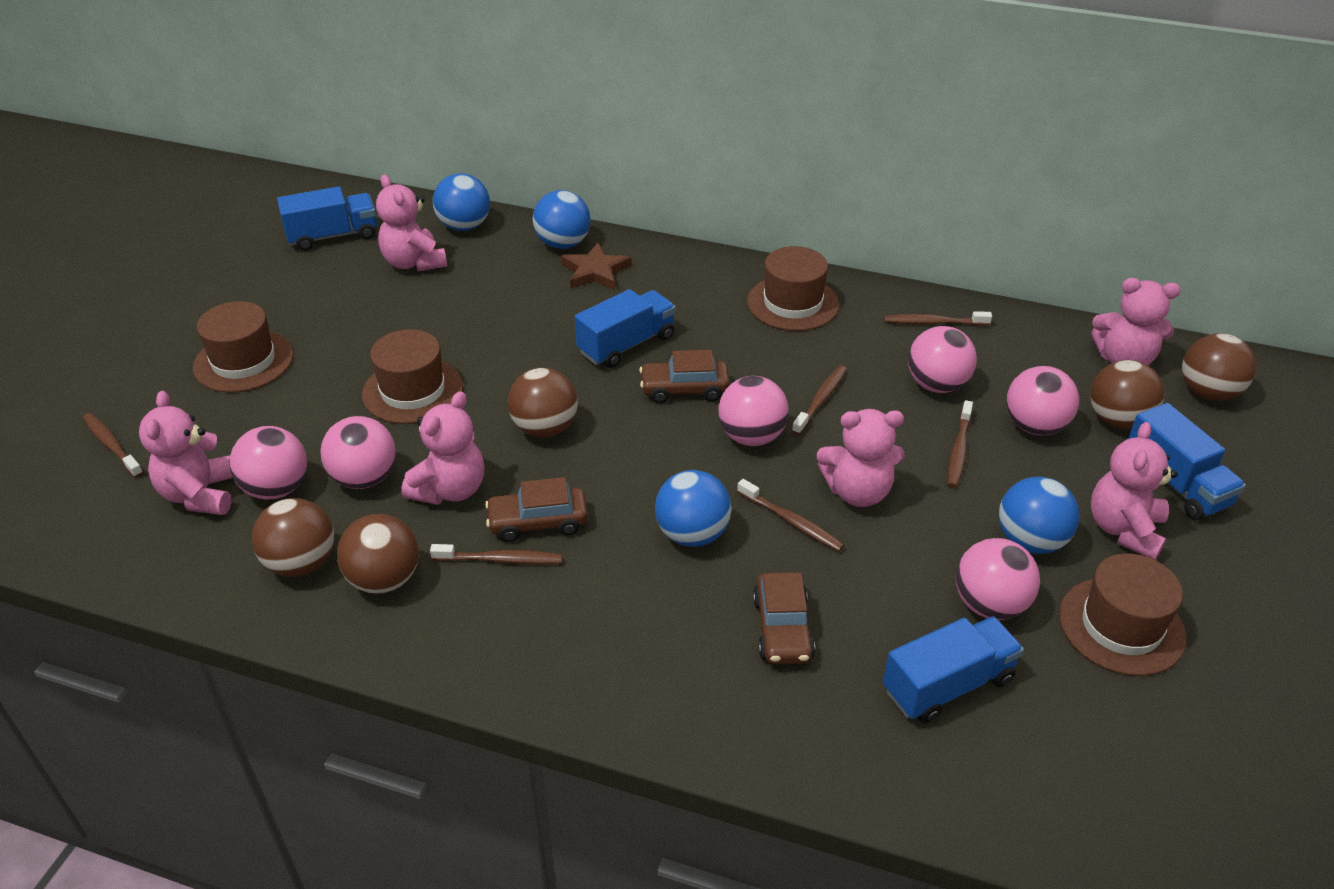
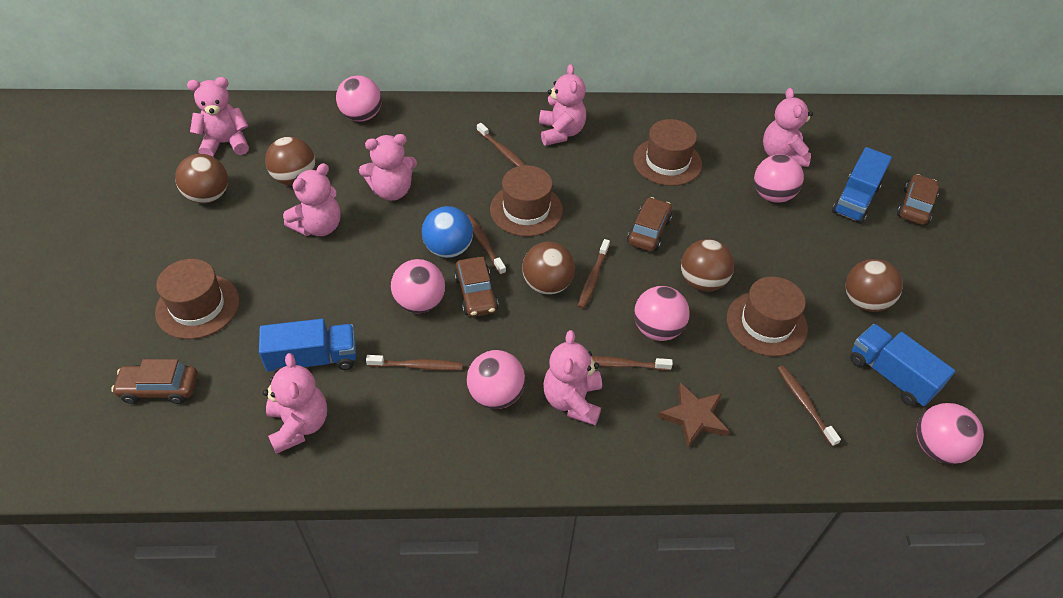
blue ball: 4 -> 1
blue truck: 4 -> 3
brown car: 3 -> 4
pink teddy bear: 6 -> 7

